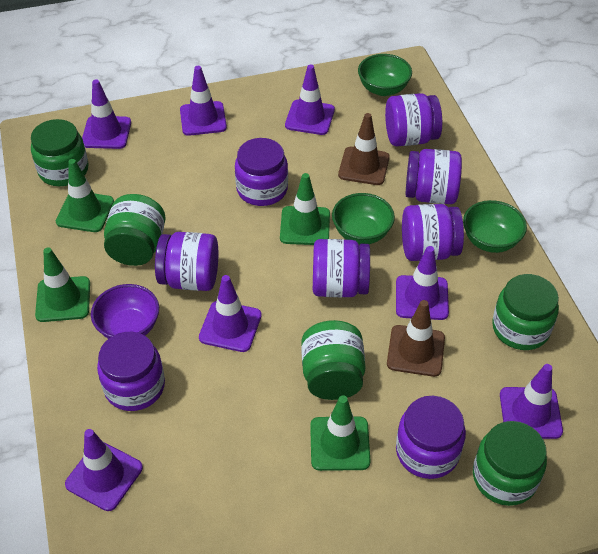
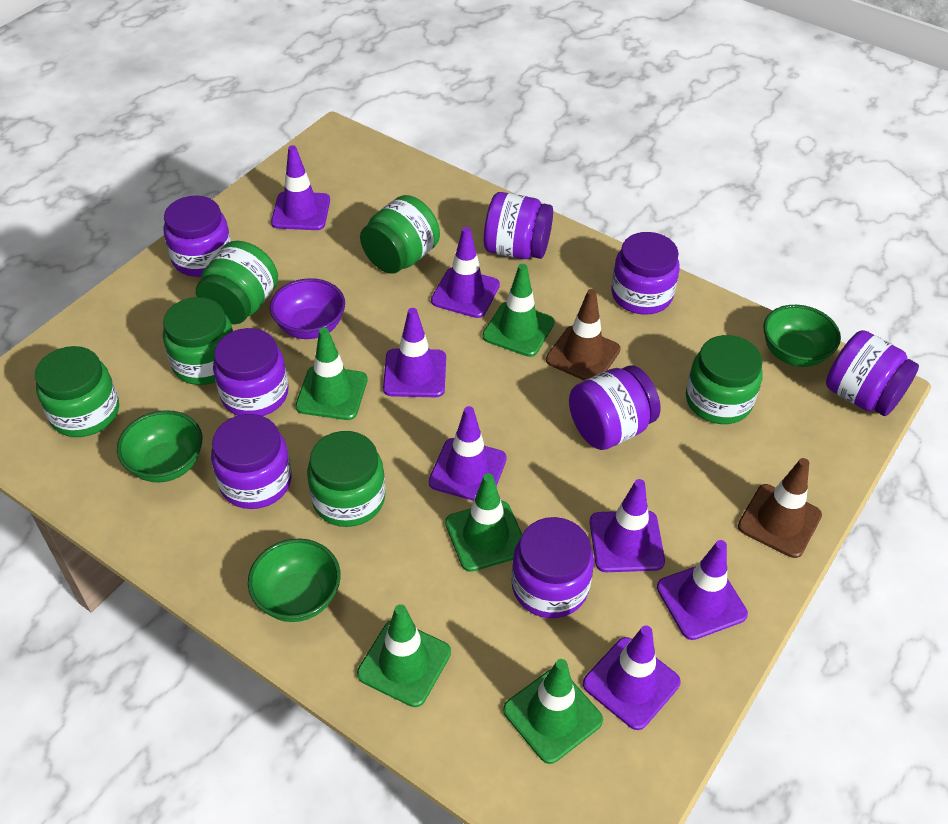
green jar: 5 -> 6
green traffic cone: 4 -> 5

